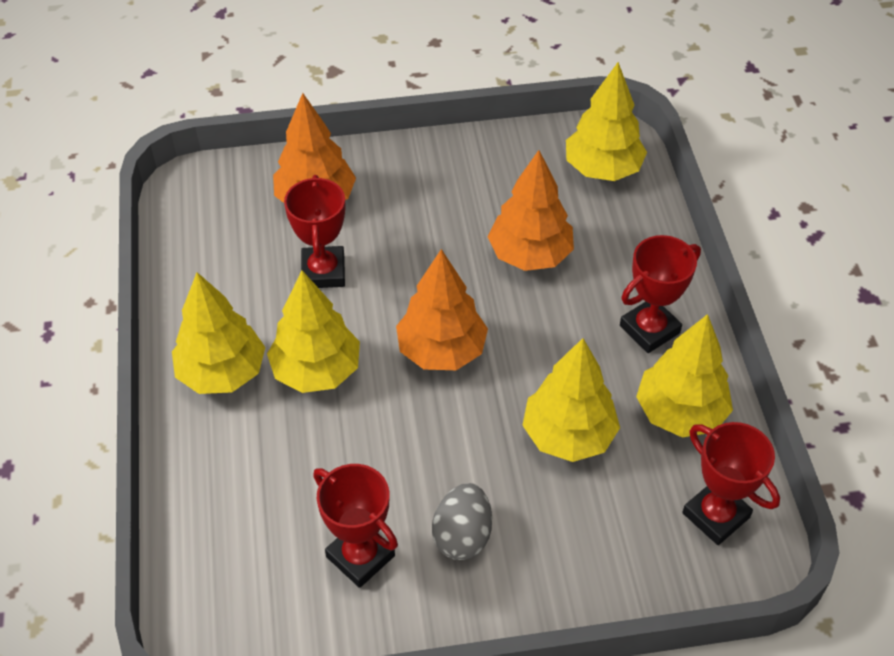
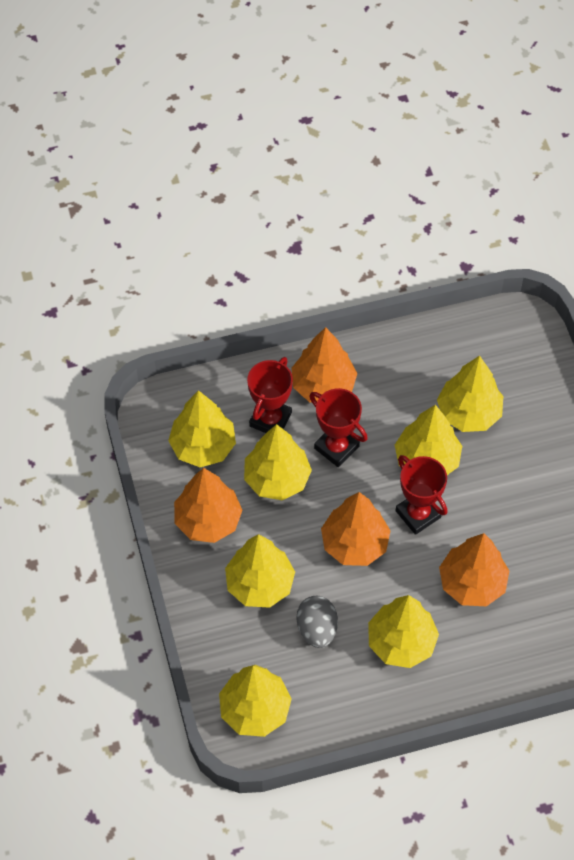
orange tree: 3 -> 4
red trophy: 4 -> 3
yellow tree: 5 -> 7

